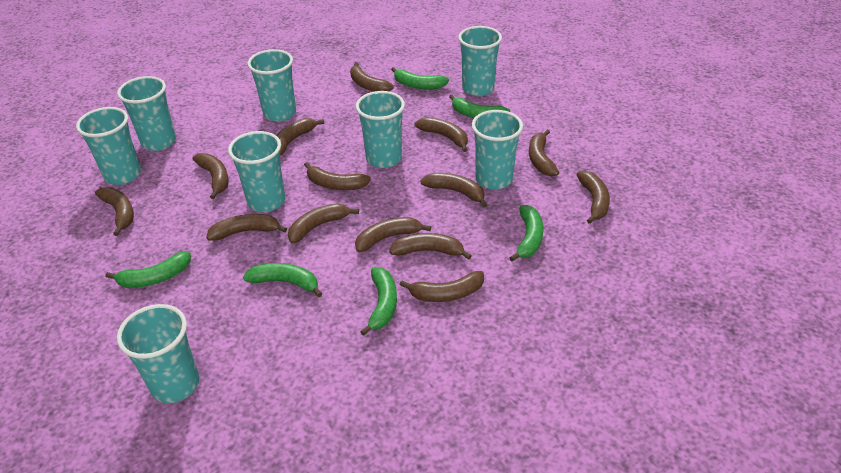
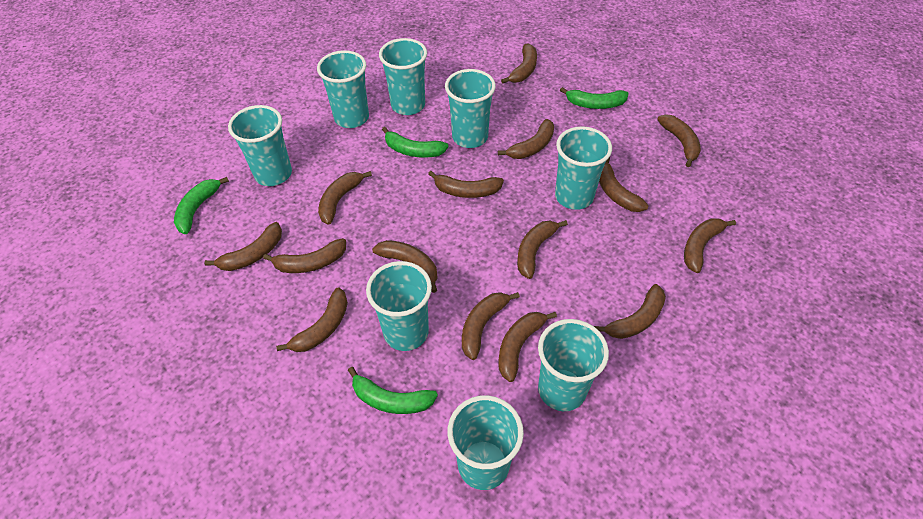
brown banana: 14 -> 15
green banana: 6 -> 4

